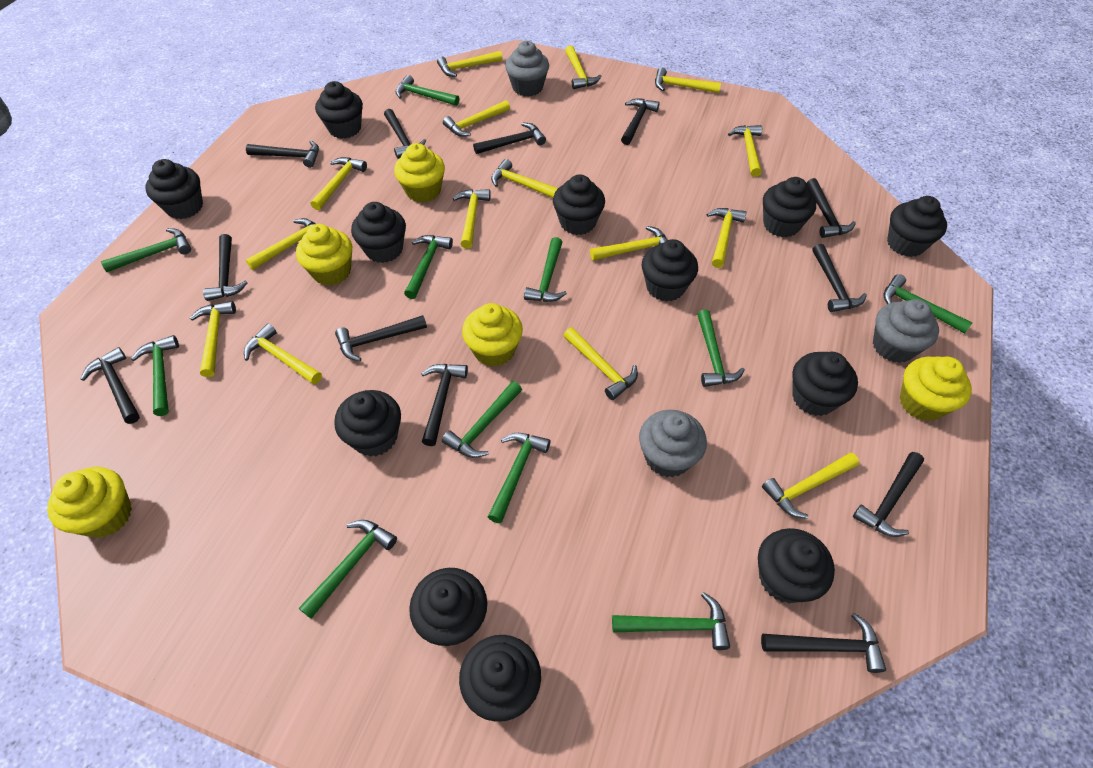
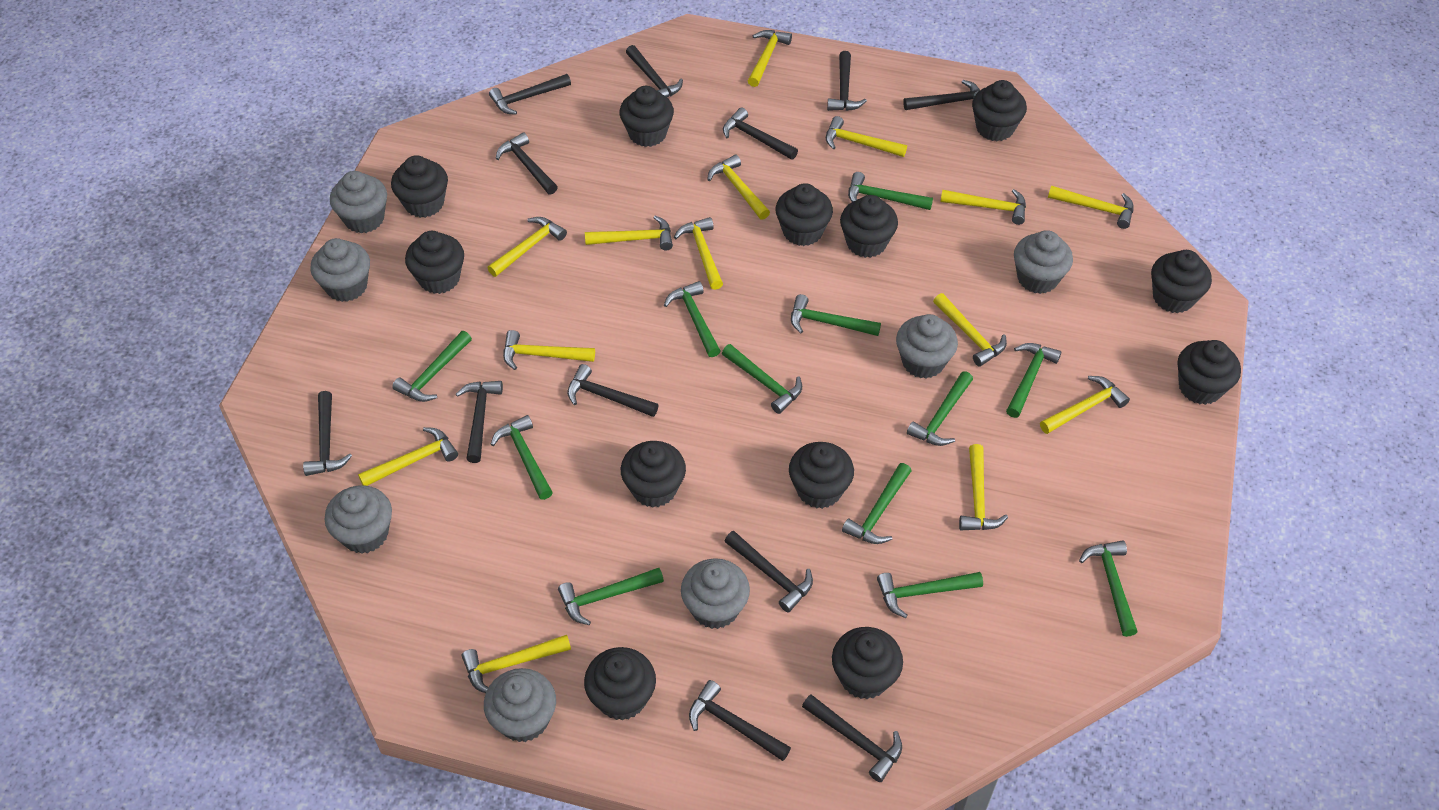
green hammer: 11 -> 12
grey cupcake: 3 -> 7
yellow cupcake: 5 -> 0
yellow hammer: 15 -> 14

